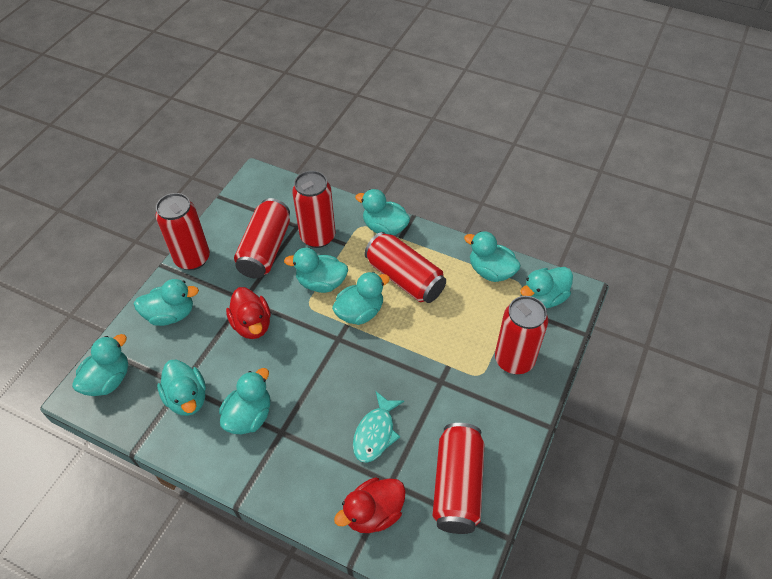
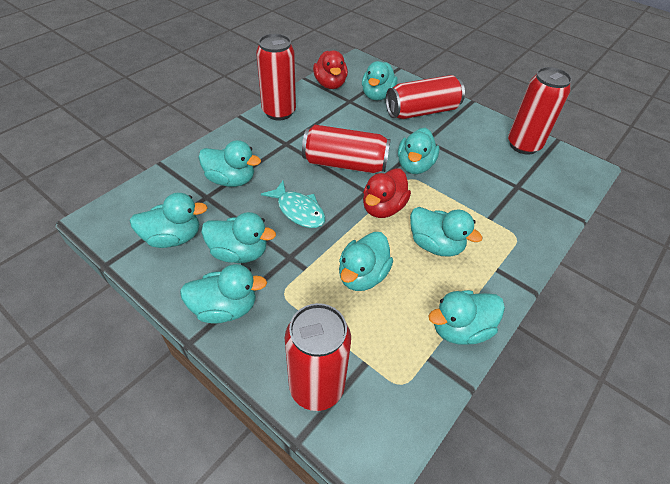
red can: 6 -> 5

